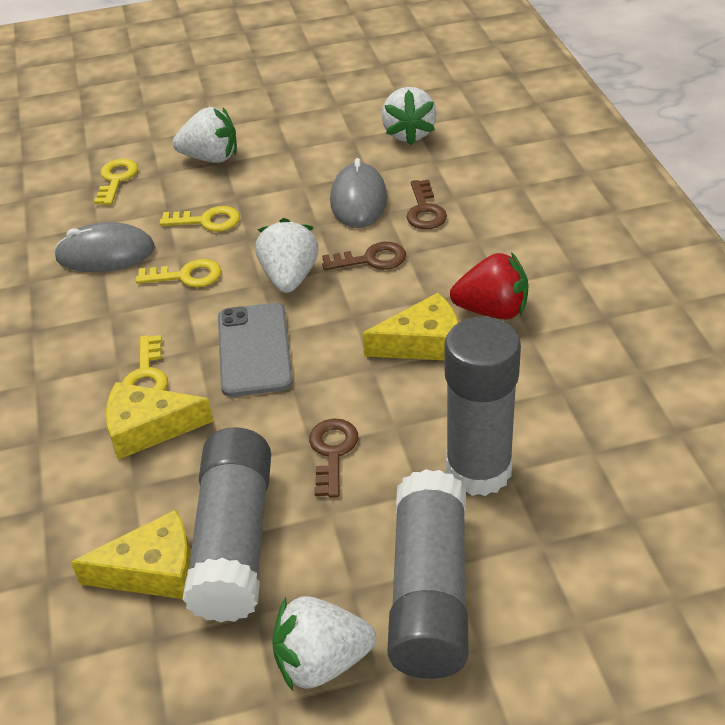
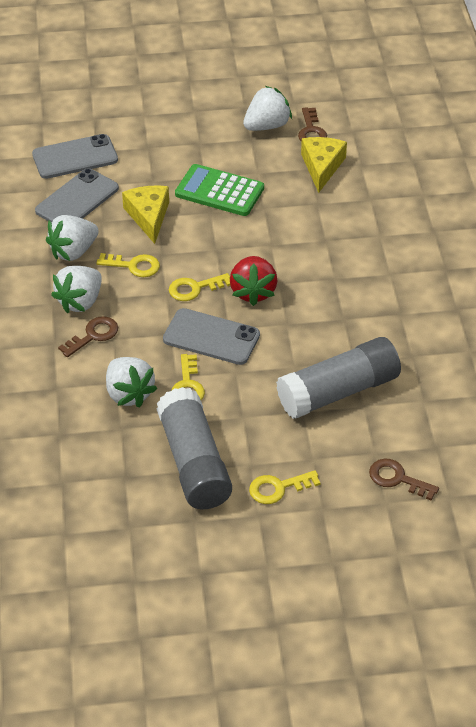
green calculator: 0 -> 1
grey glue stick: 3 -> 2
grey mouse: 2 -> 0
grey phone: 1 -> 3
yellow cheese: 3 -> 2

